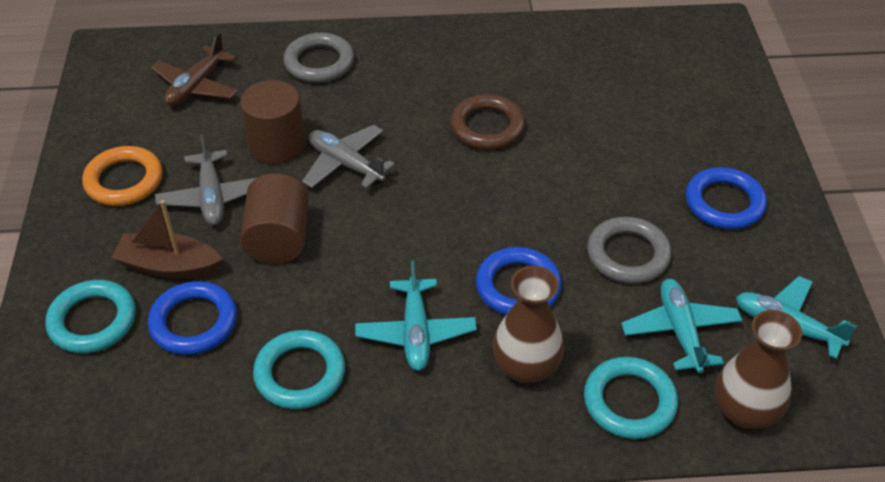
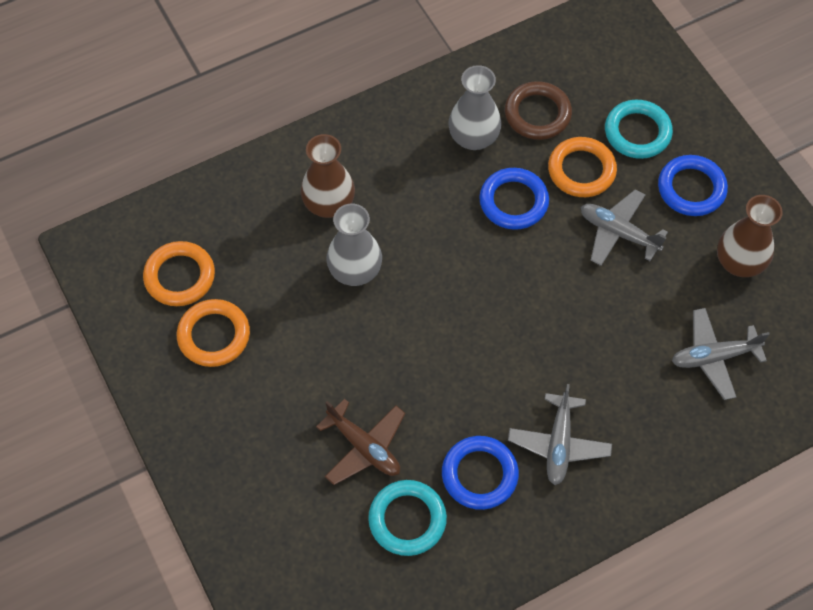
brown boat: 1 -> 0
brown cylinder: 2 -> 0
grey plane: 2 -> 3
grey ring: 2 -> 0
grey vase: 0 -> 2
orange ring: 1 -> 3
turquoise plane: 3 -> 0
turquoise ring: 3 -> 2

